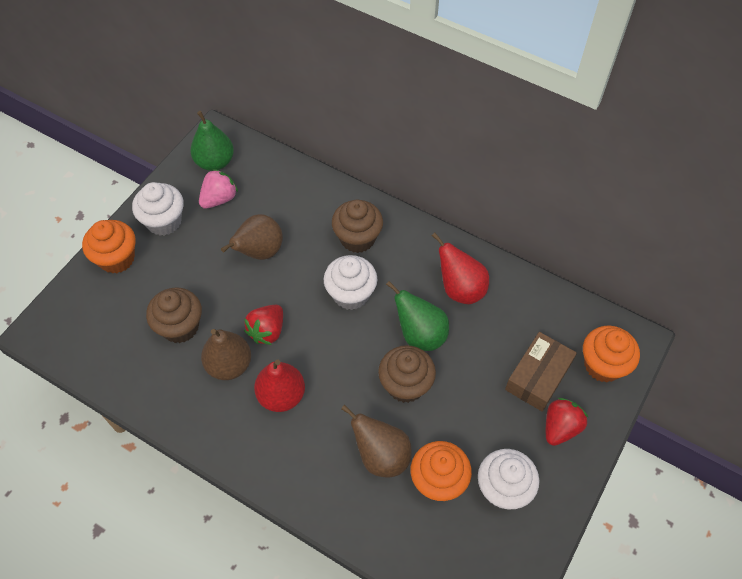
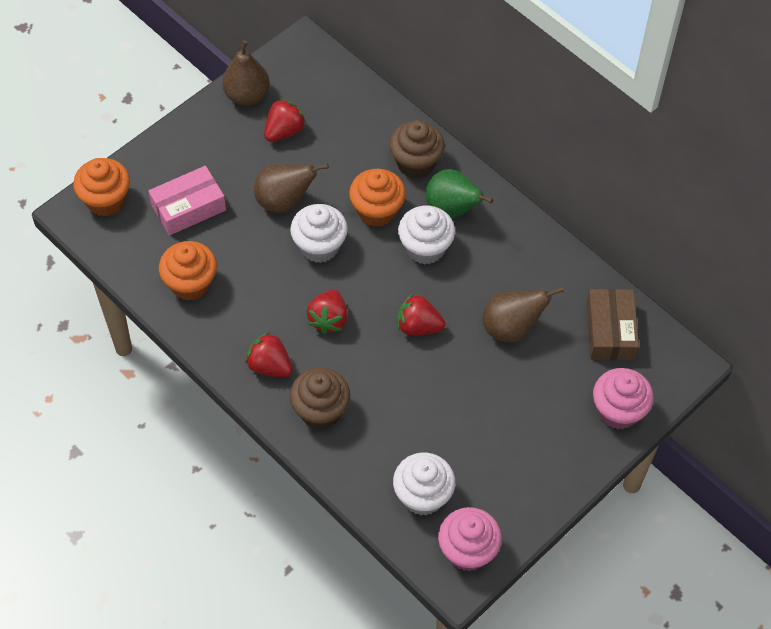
brown cupcake: 3 -> 2
green pear: 2 -> 1
pink box: 0 -> 1
pink cupcake: 0 -> 2
pink strawberry: 1 -> 0
red pear: 2 -> 0
red strawberry: 2 -> 4

